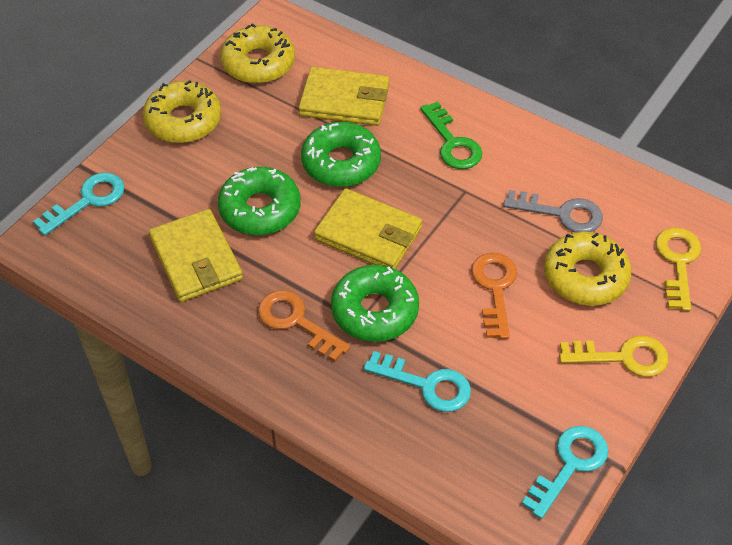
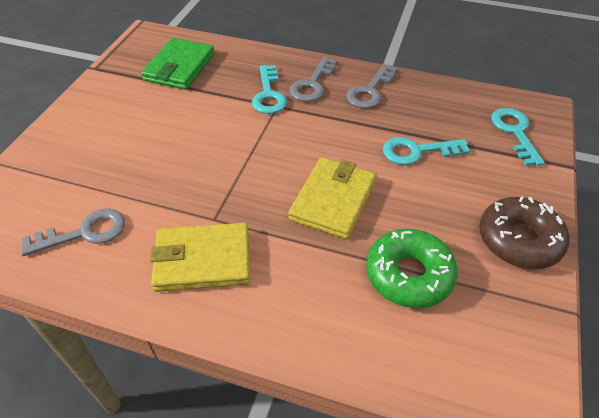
brown donut: 0 -> 1
green donut: 3 -> 1
green key: 1 -> 0
green wallet: 0 -> 1
grey key: 1 -> 3
orange key: 2 -> 0
yellow donut: 3 -> 0
yellow key: 2 -> 0
yellow wallet: 3 -> 2

